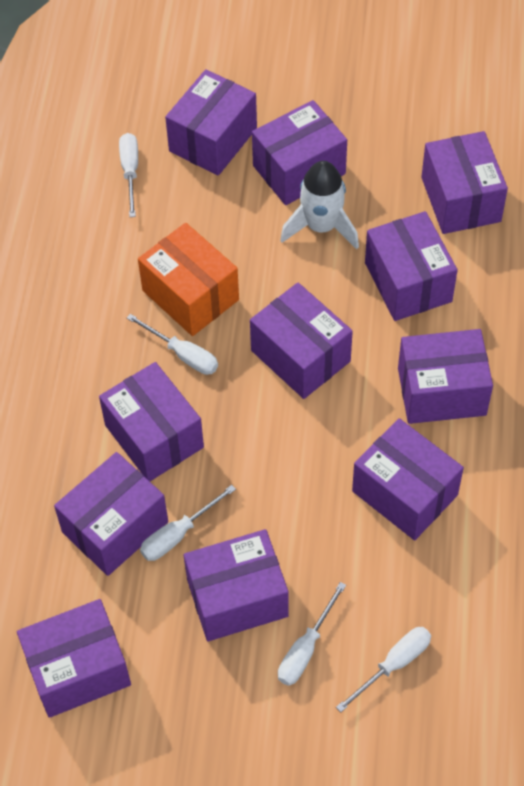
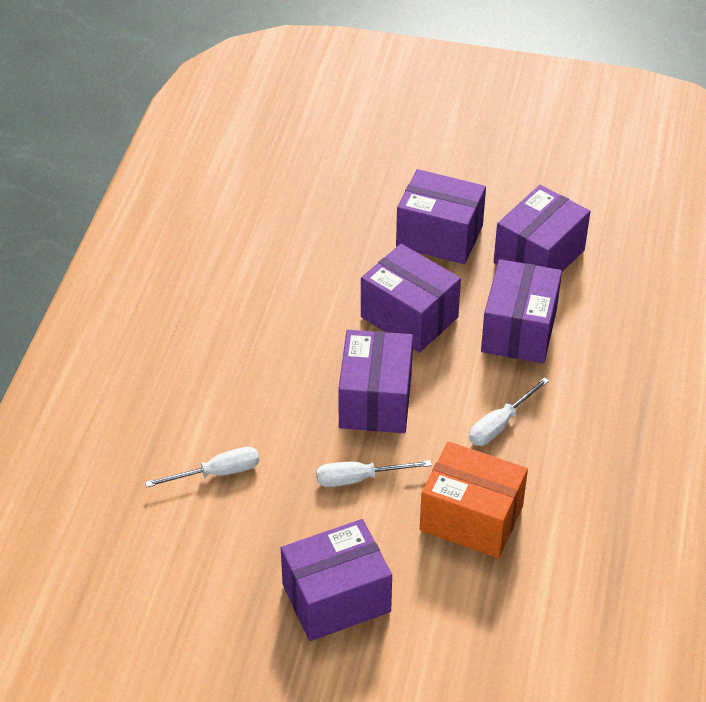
purple box: 11 -> 6
white rocket: 1 -> 0
white screwdriver: 5 -> 3

